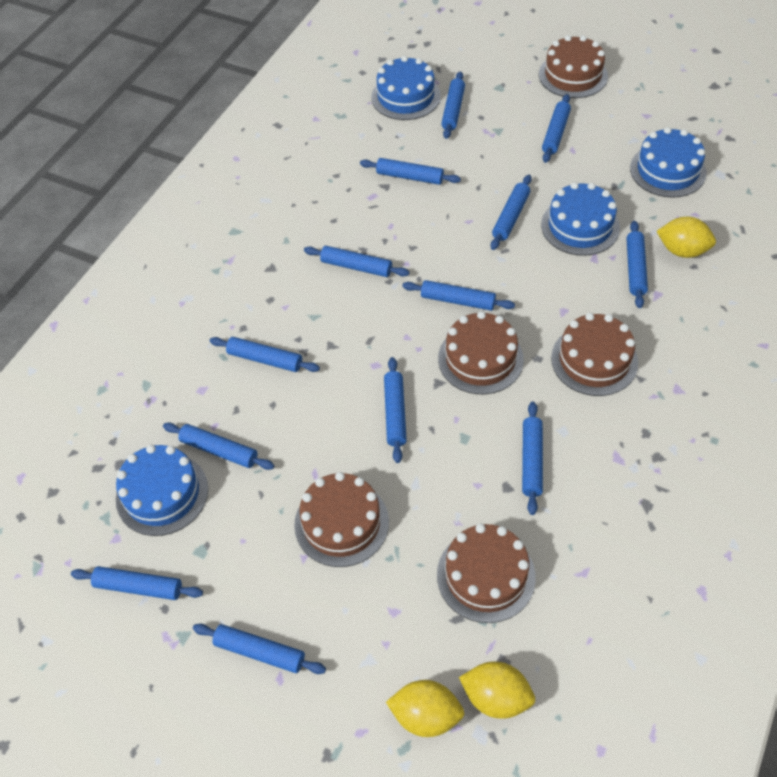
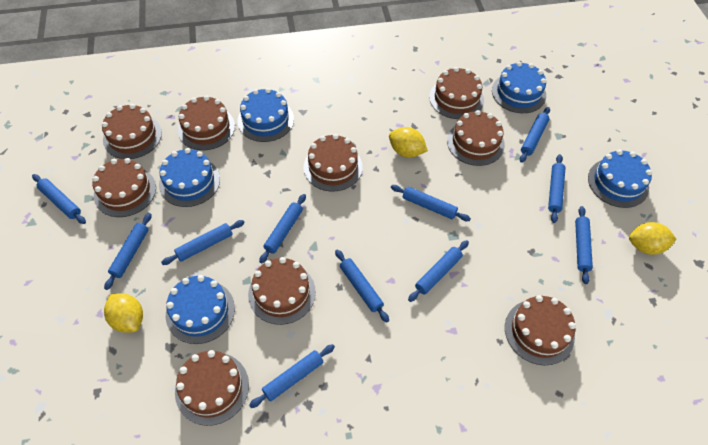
blue cake: 4 -> 5
blue rolling pin: 13 -> 11
brown cake: 5 -> 9

